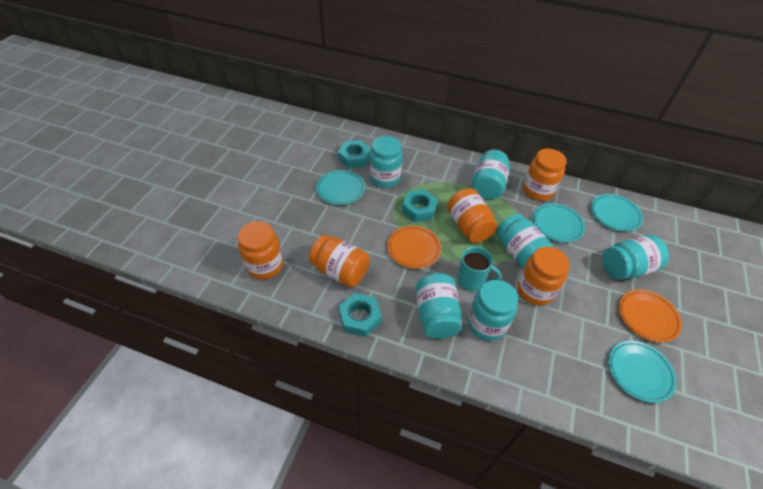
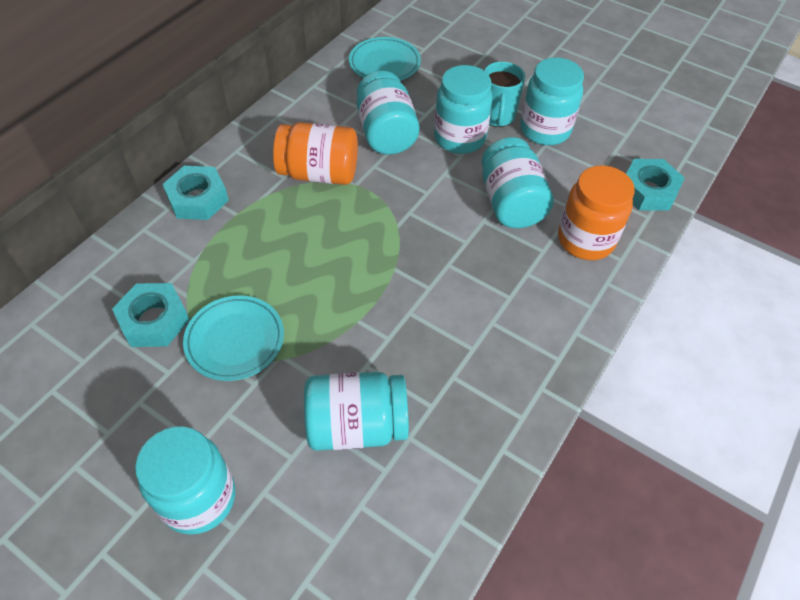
orange jar: 5 -> 2
orange plate: 2 -> 0
turquoise plate: 4 -> 2

